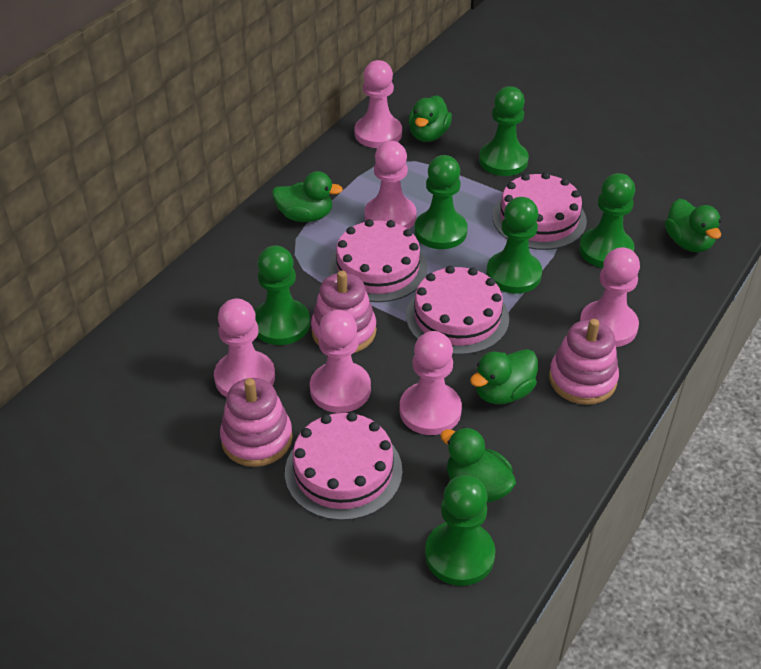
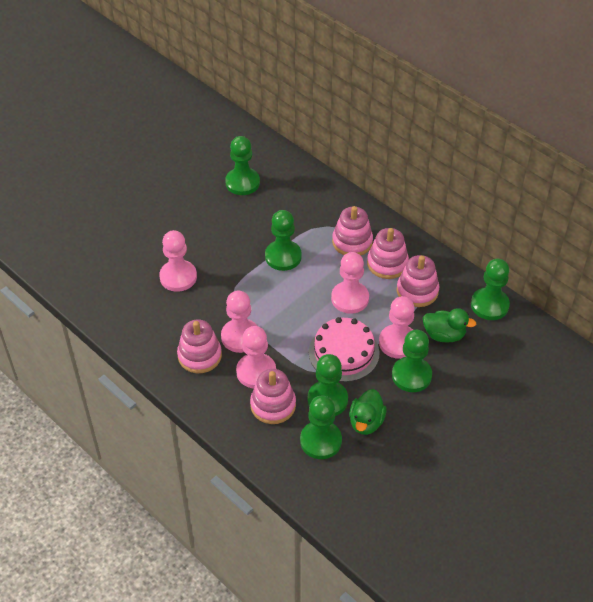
green duck: 5 -> 2
pink cake: 4 -> 1
pink pawn: 6 -> 5
pink stacking toy: 3 -> 5

